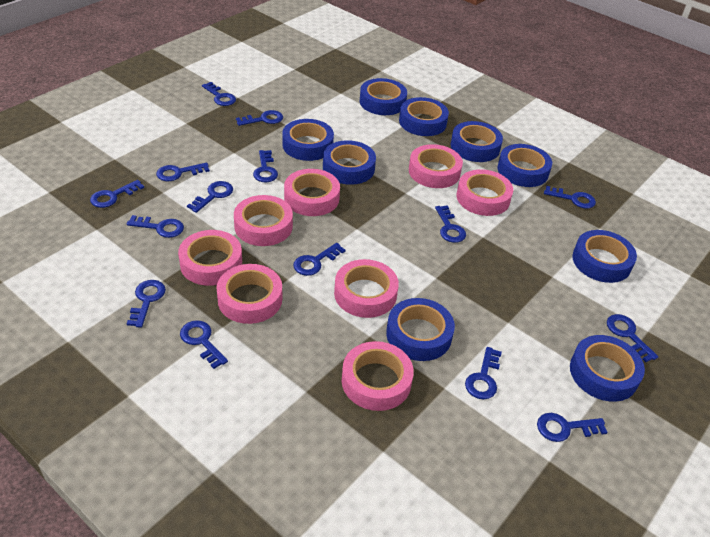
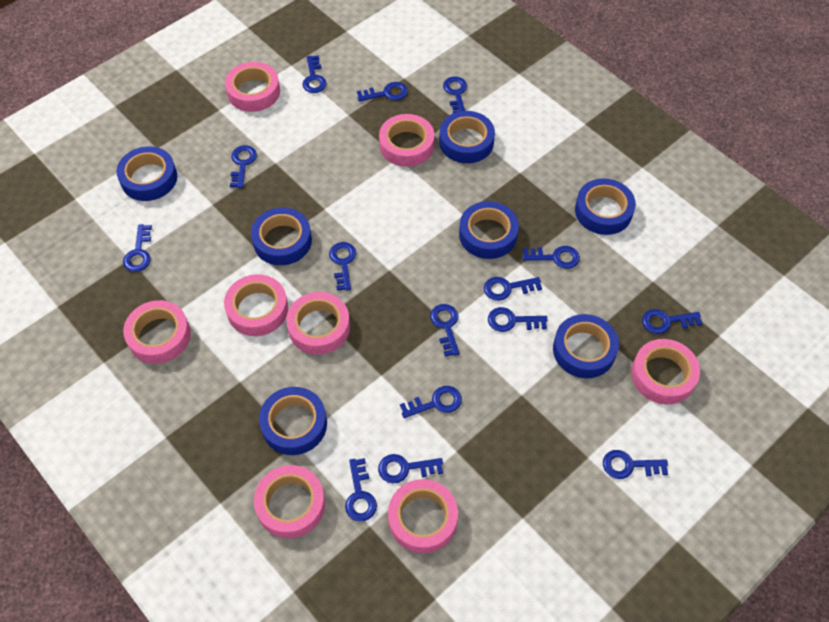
blue tape: 9 -> 7

